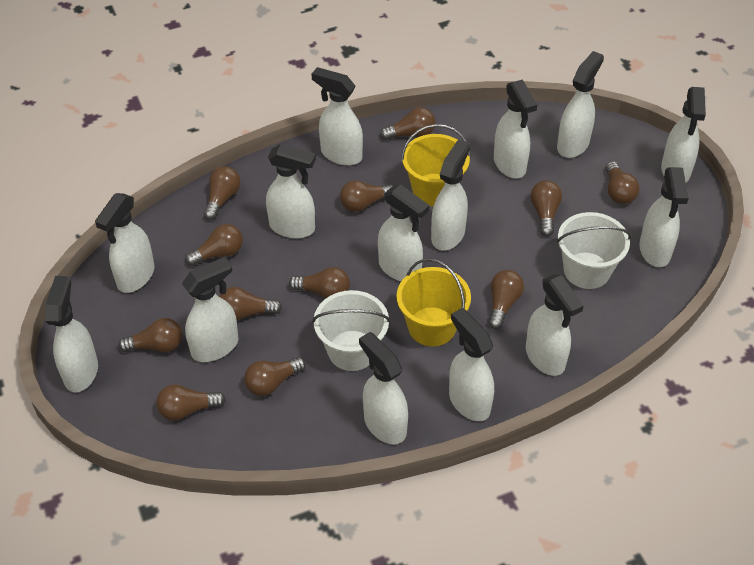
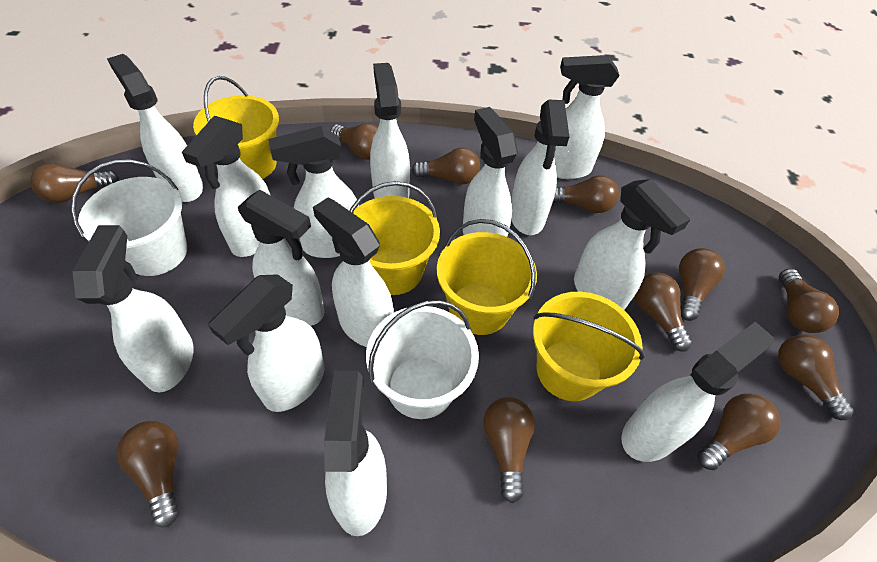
brown light bulb: 12 -> 11
yellow bucket: 2 -> 4

